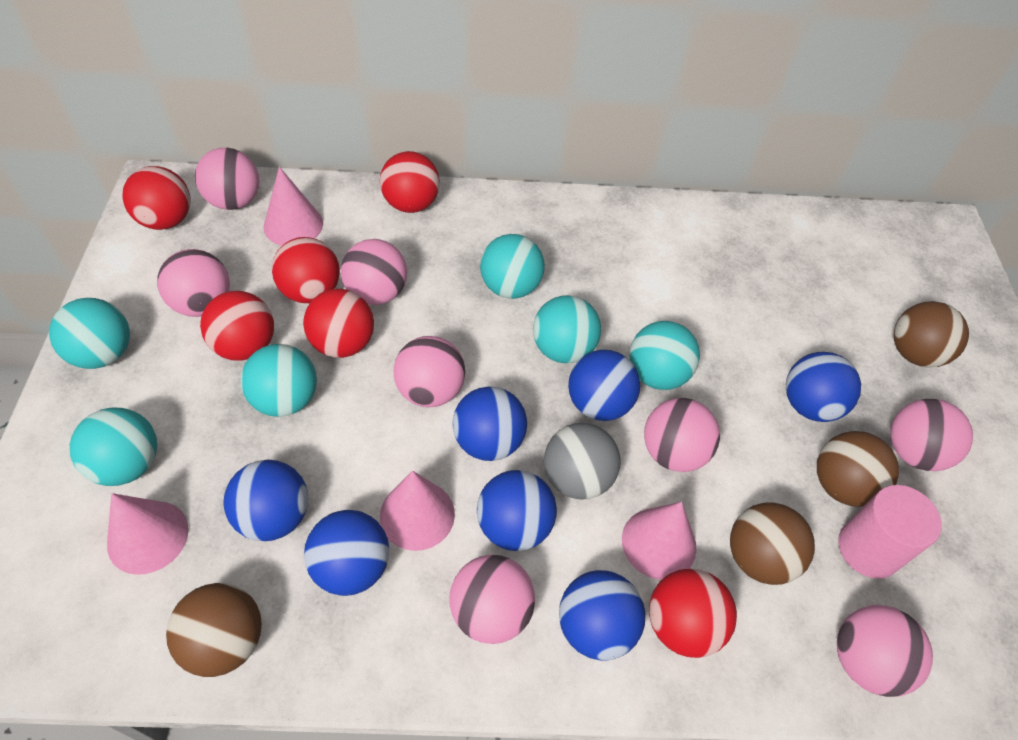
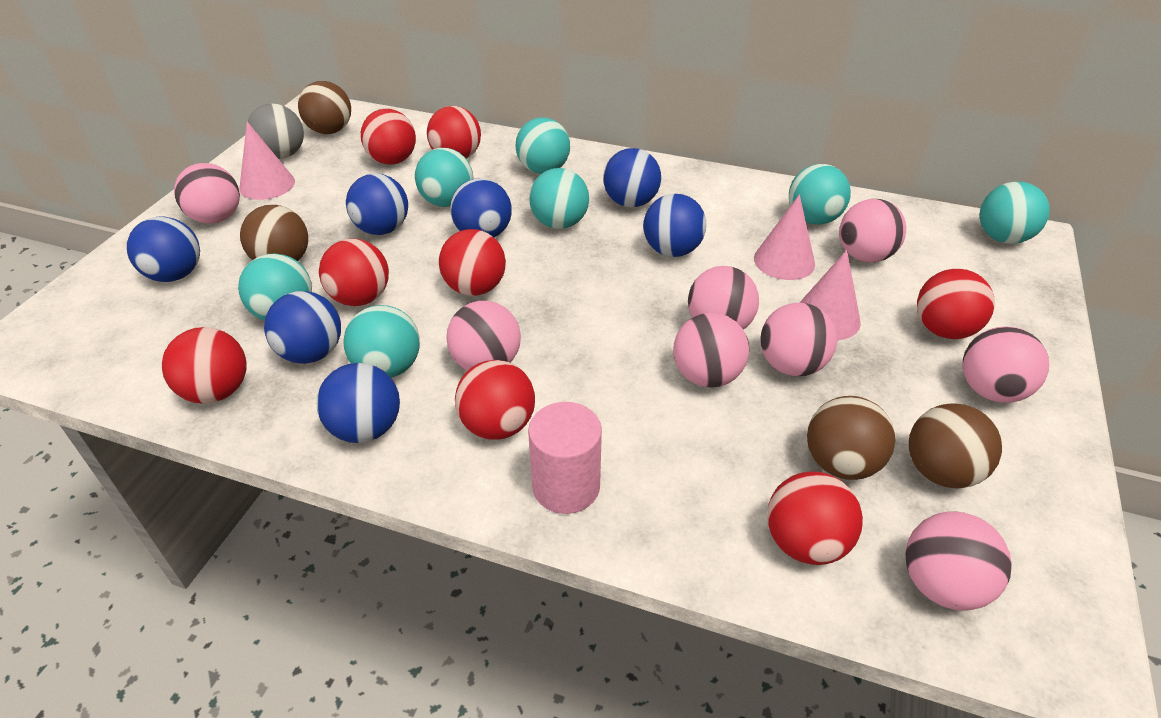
pink cone: 4 -> 3
red ball: 6 -> 8
turquoise ball: 6 -> 7

